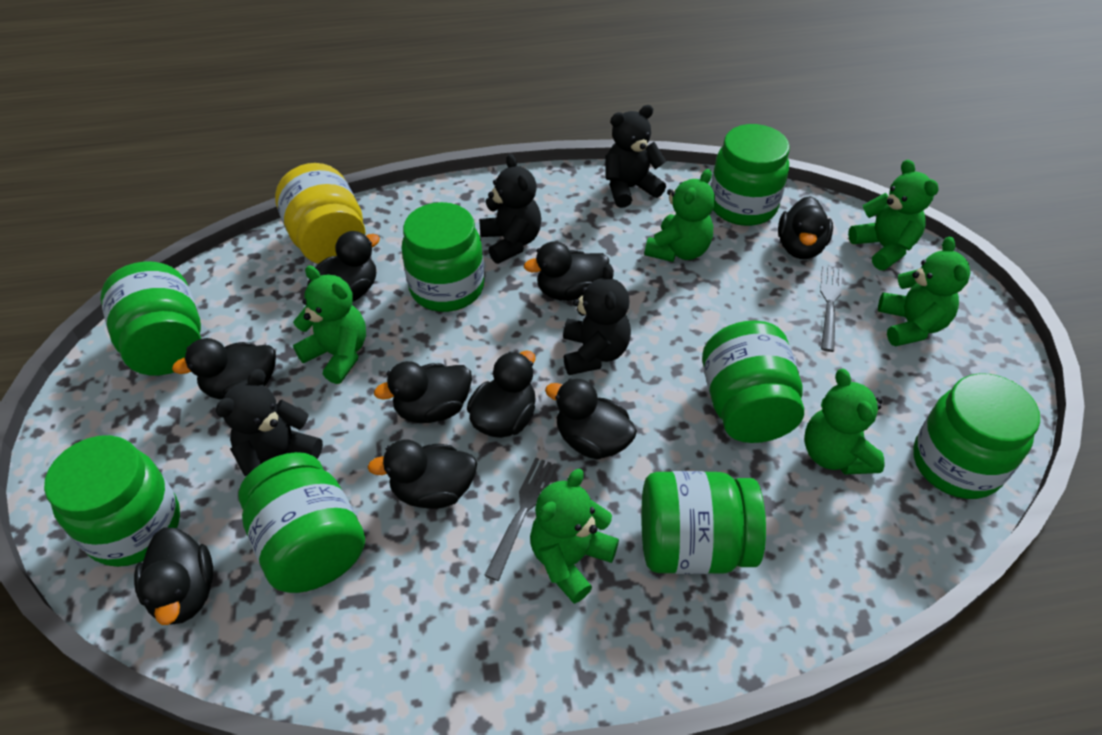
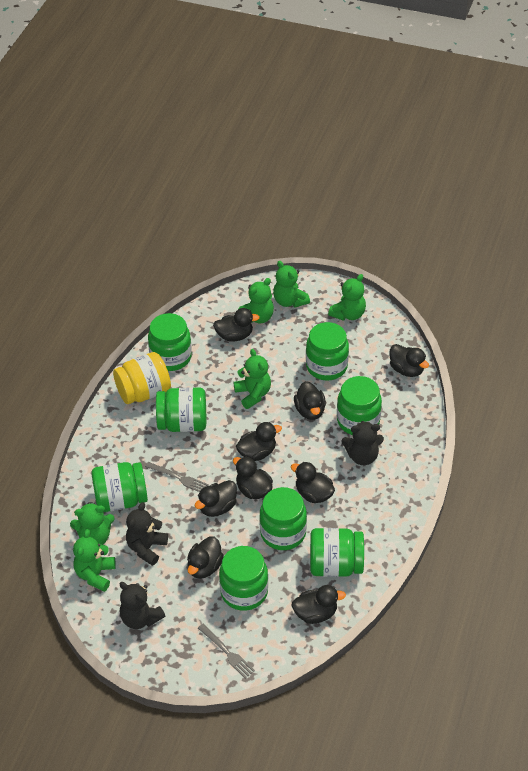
black teddy bear: 4 -> 3

